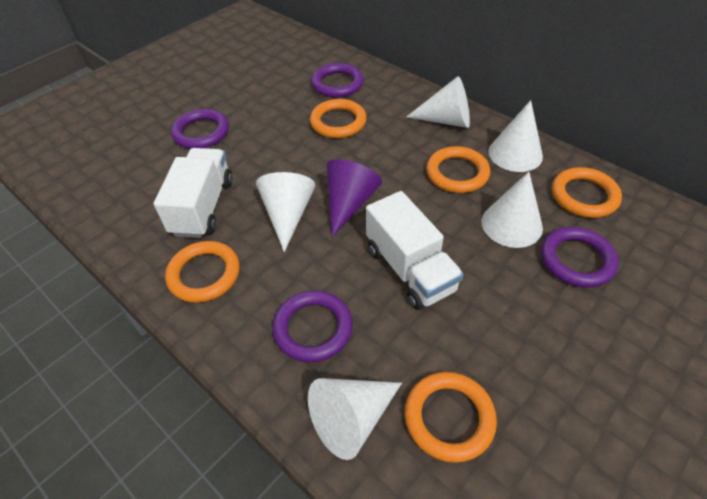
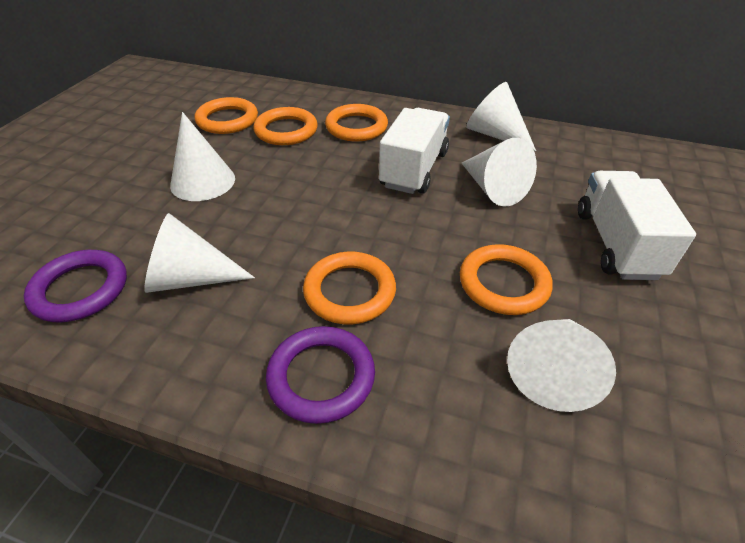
purple cone: 1 -> 0
purple ring: 4 -> 2

